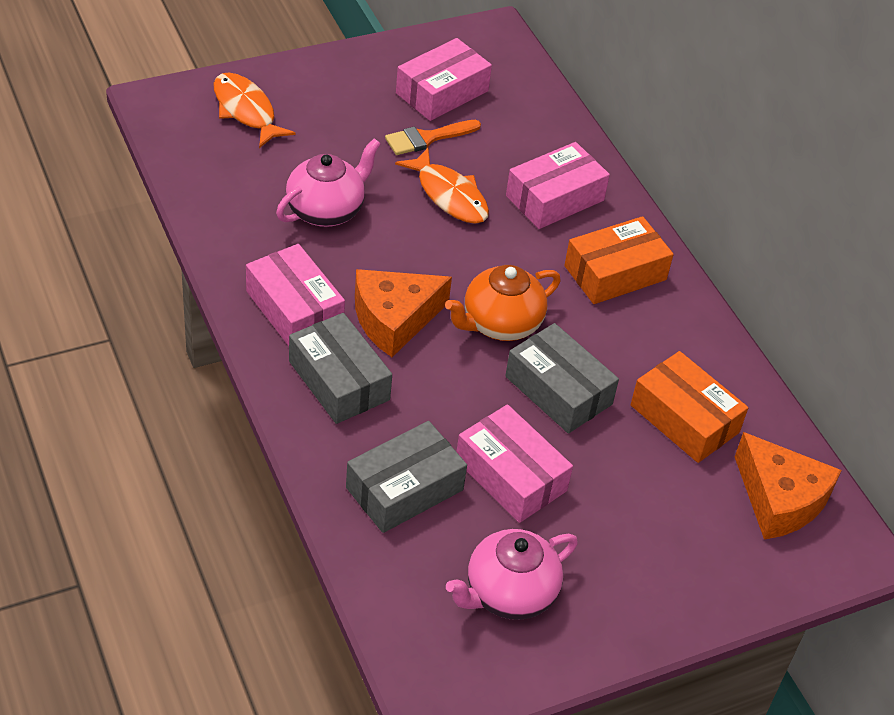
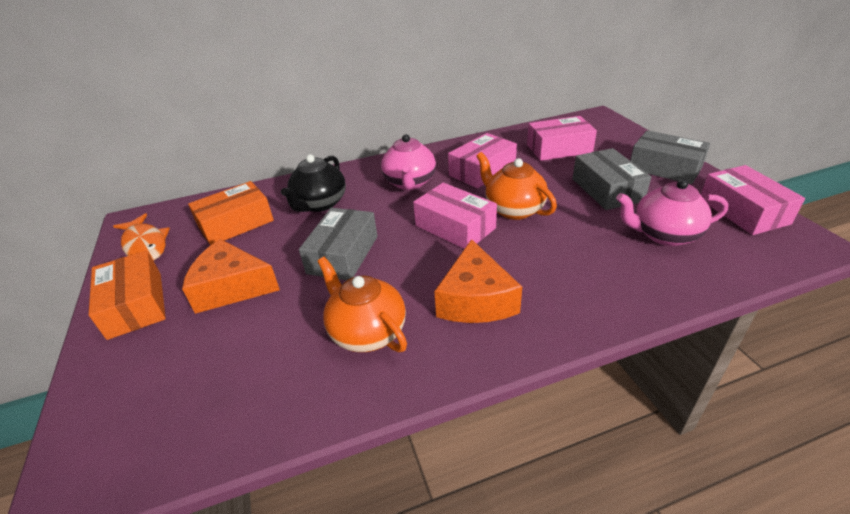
black teapot: 0 -> 1
orange brush: 1 -> 0
orange fish: 2 -> 1
orange teapot: 1 -> 2

